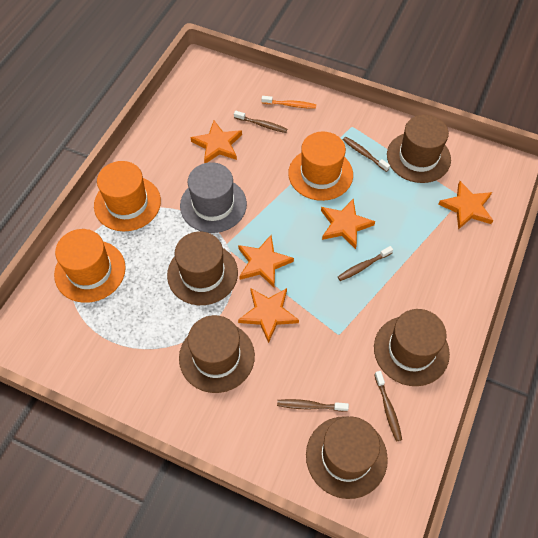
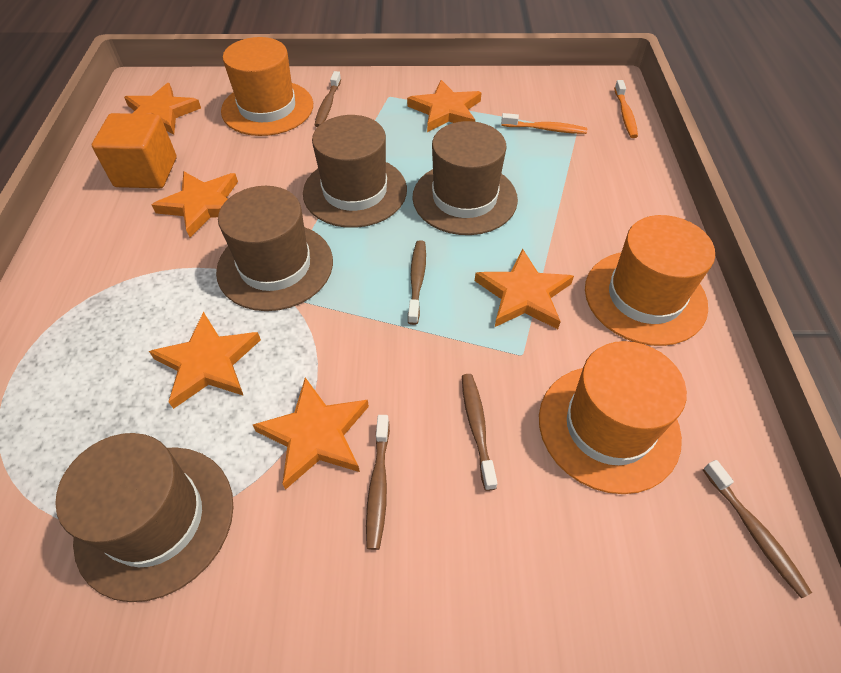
brown hat: 5 -> 4
grey hat: 1 -> 0
orange cube: 0 -> 1
orange star: 5 -> 6
orange toothbrush: 1 -> 2

